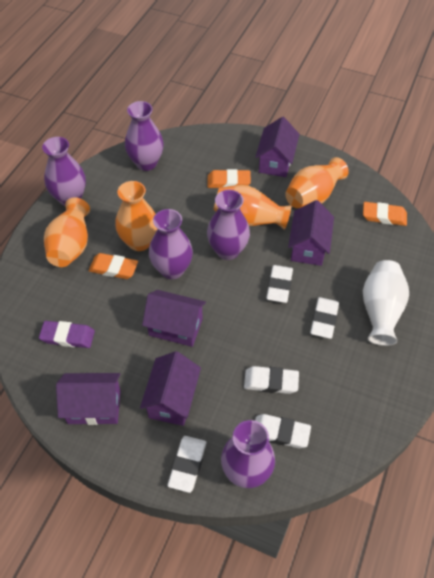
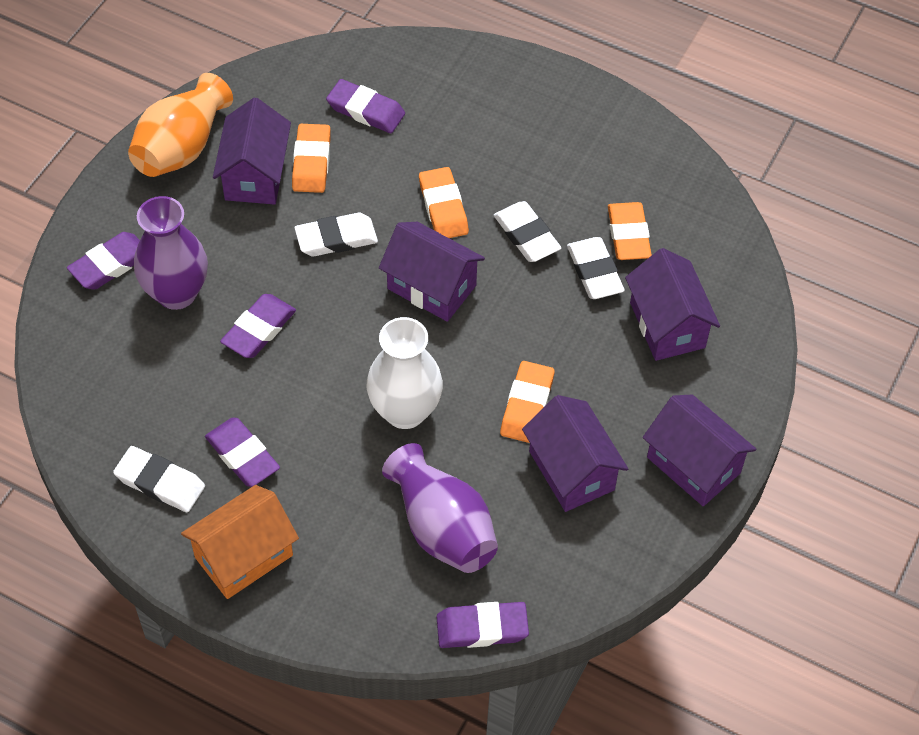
orange eraser: 3 -> 4
orange house: 0 -> 1
orange vase: 4 -> 1
purple eraser: 1 -> 5
purple vase: 5 -> 2
white eraser: 5 -> 4

